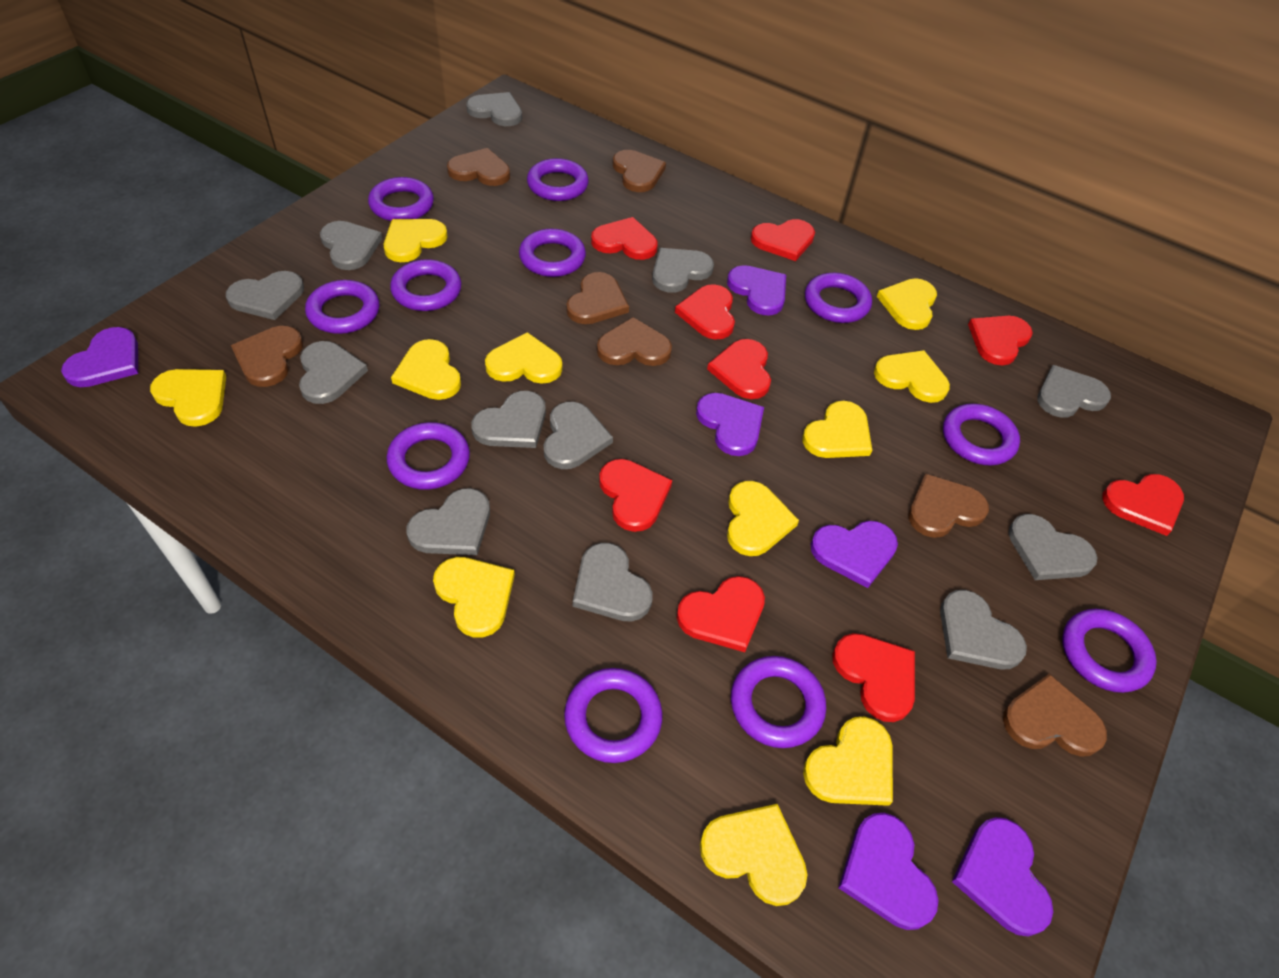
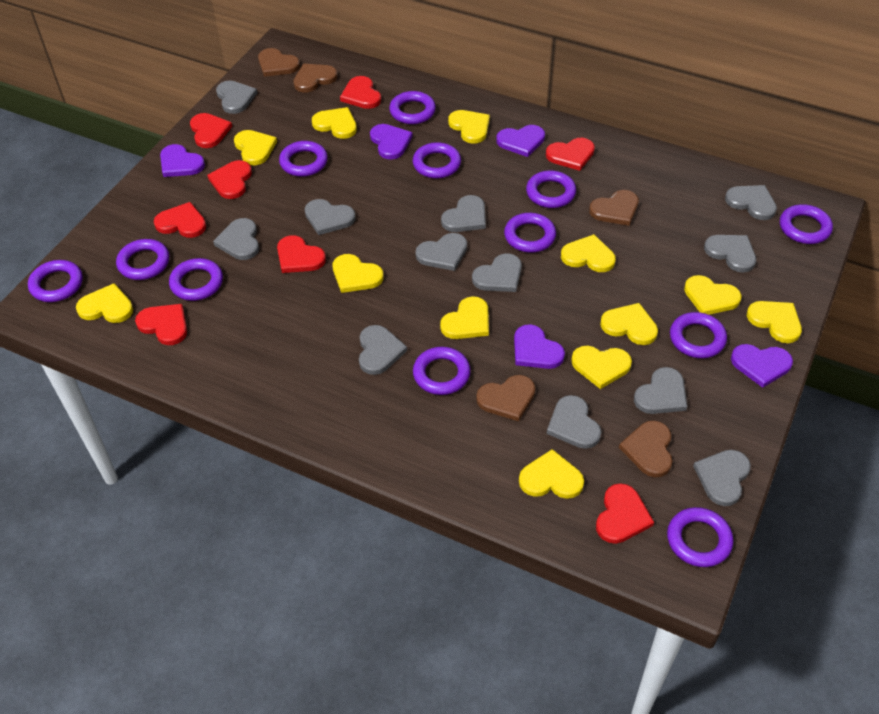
brown heart: 7 -> 5
purple heart: 6 -> 5
purple ring: 11 -> 12
red heart: 9 -> 8
yellow heart: 11 -> 12

